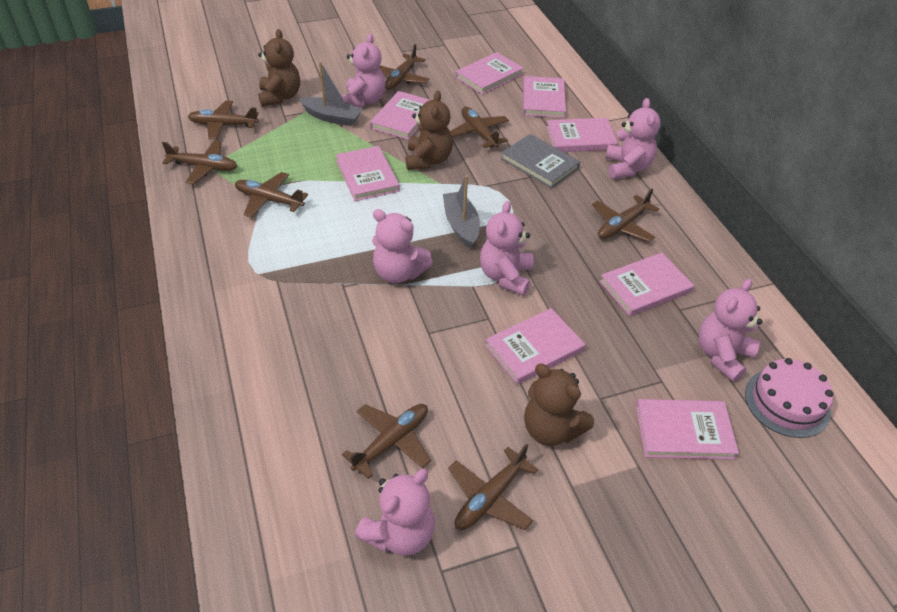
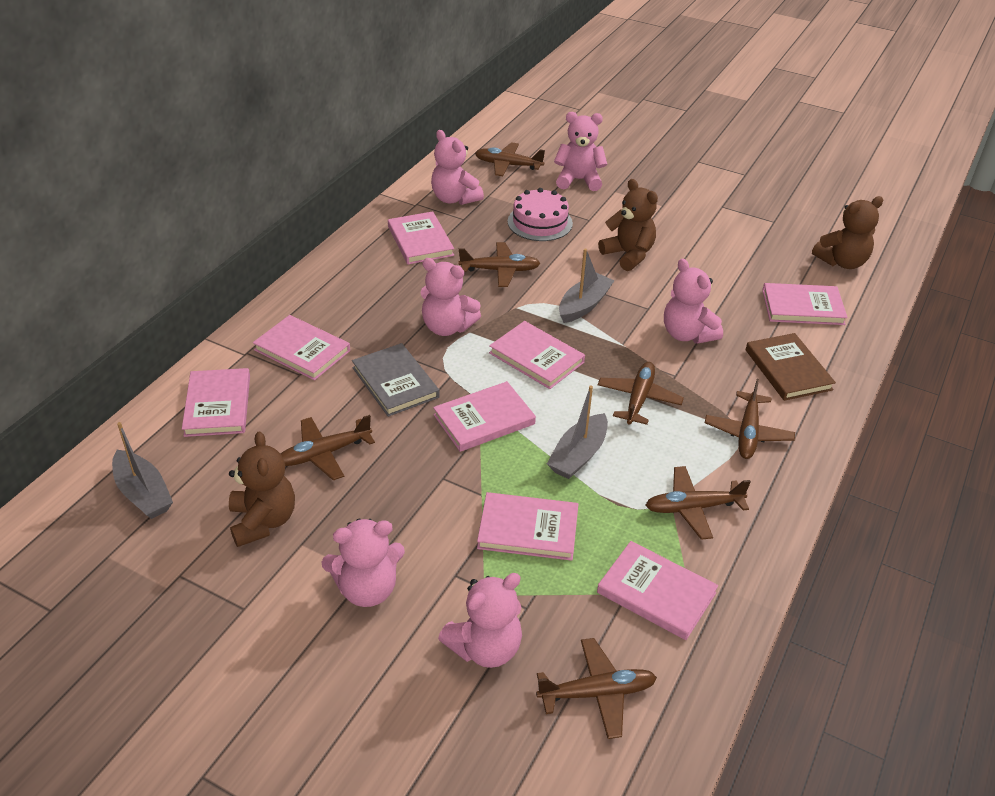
brown book: 0 -> 1
brown plane: 8 -> 7
grey boat: 2 -> 3

